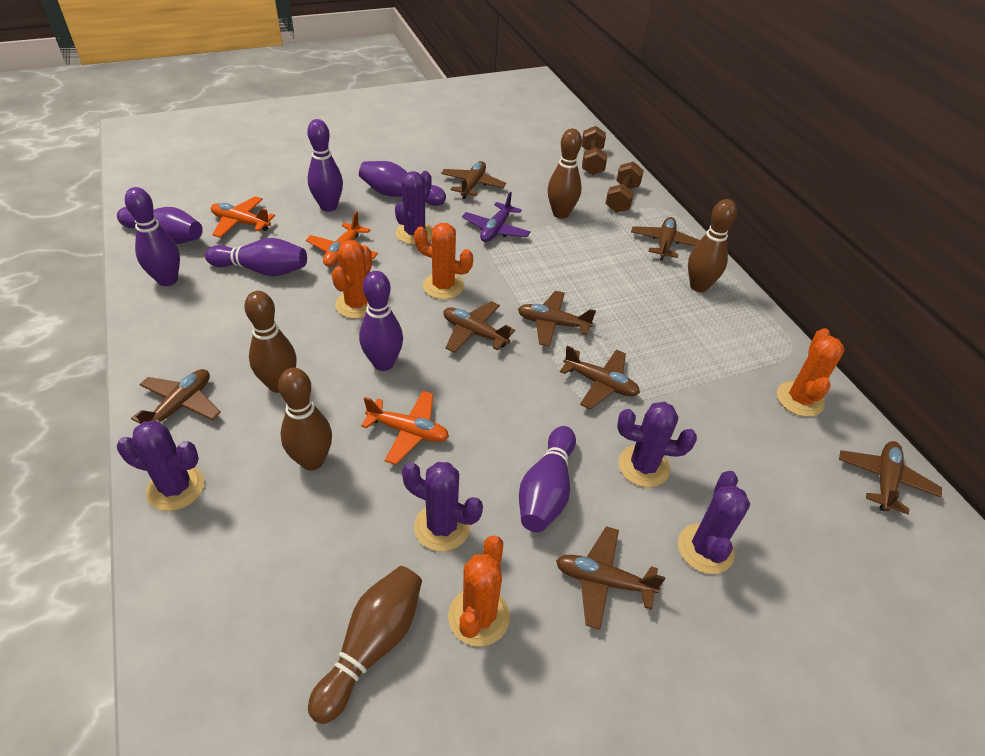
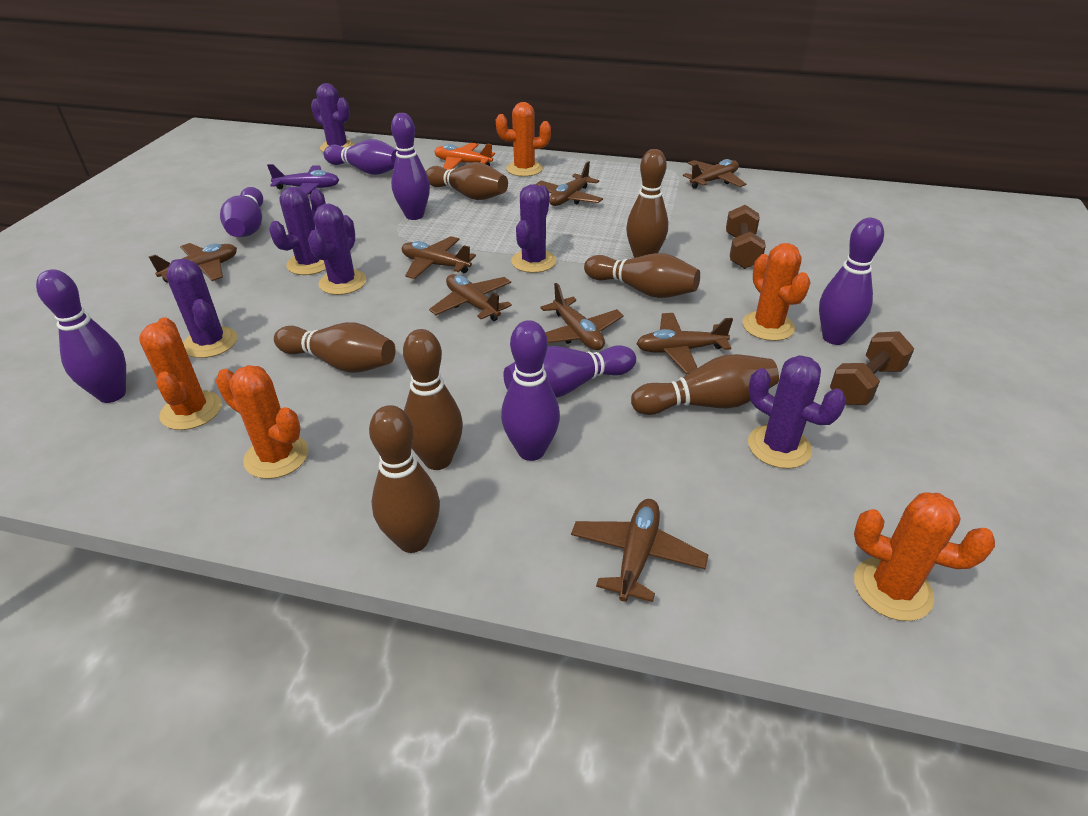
brown bowling pin: 5 -> 7
orange cactus: 4 -> 5
orange plane: 3 -> 1
purple cactus: 5 -> 6

